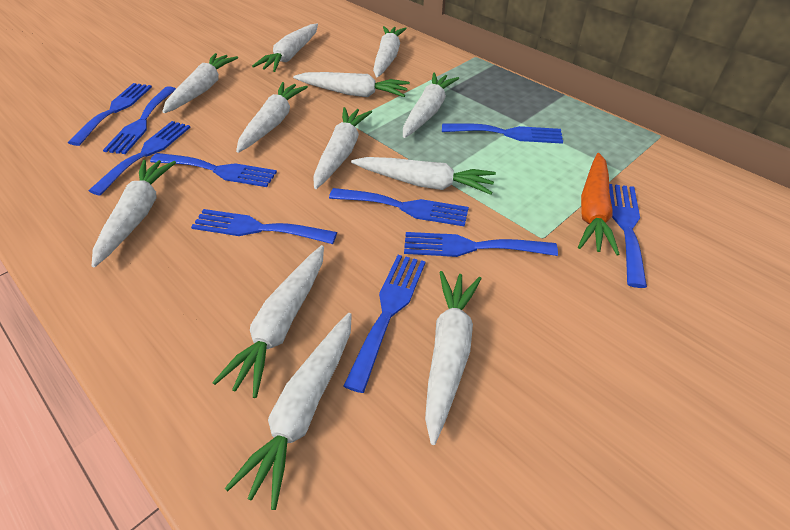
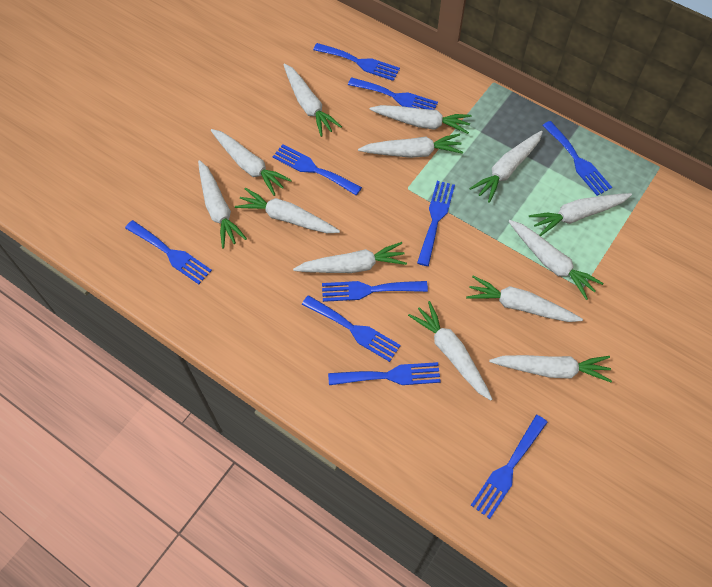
orange carrot: 1 -> 0
white carrot: 12 -> 13

